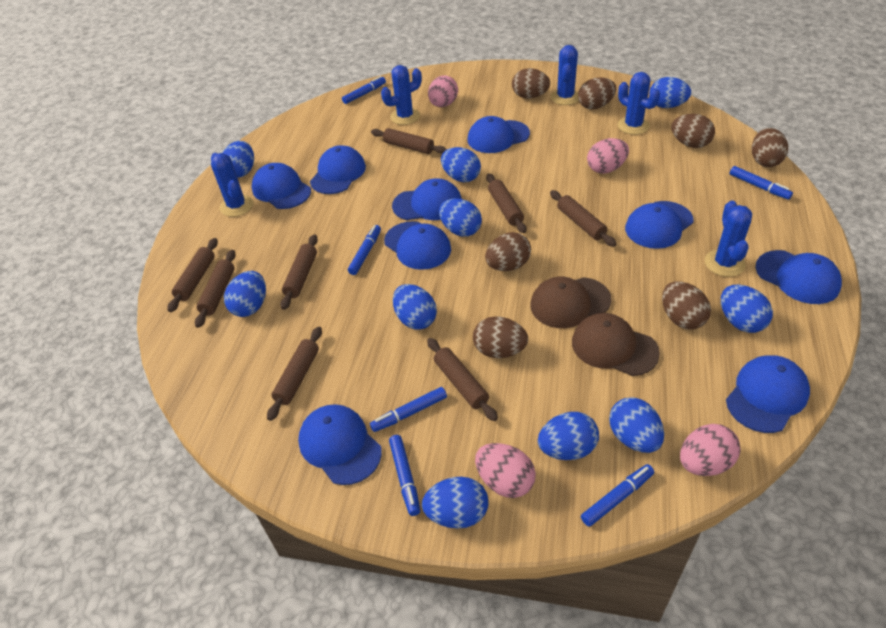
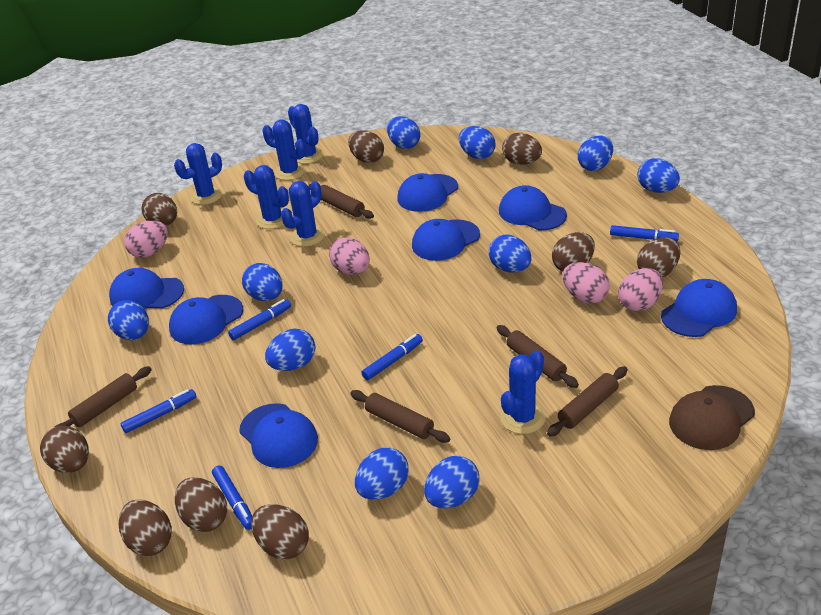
blue cactus: 5 -> 6
blue cap: 9 -> 7
blue marker: 6 -> 5
brown cap: 2 -> 1
brown egg: 7 -> 9
brown rolling pin: 8 -> 5

